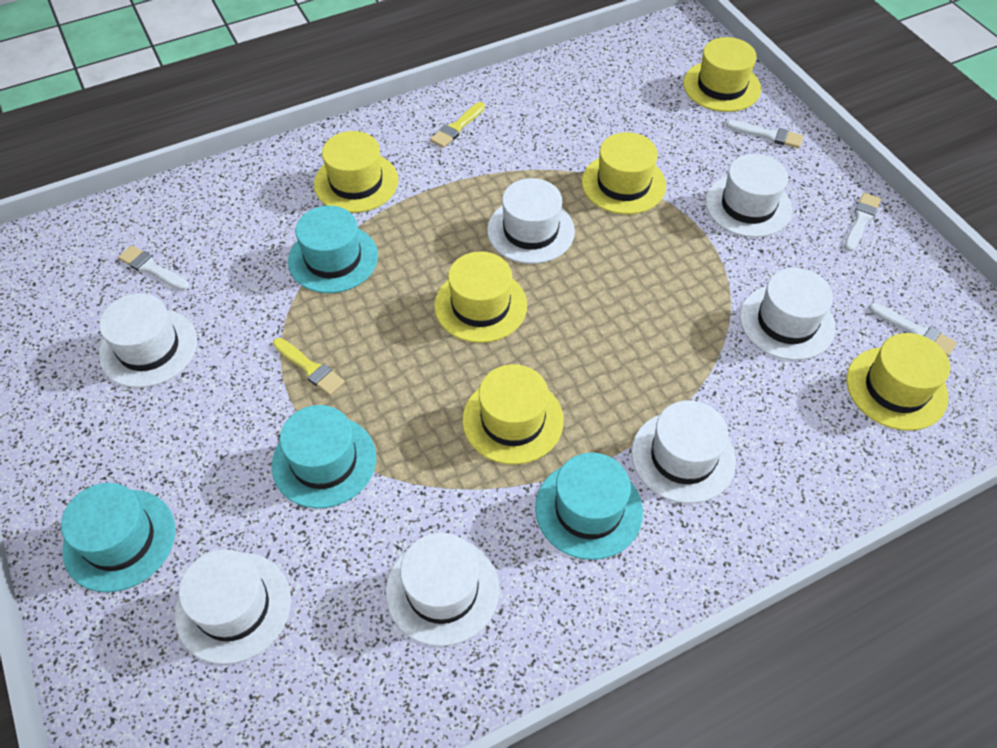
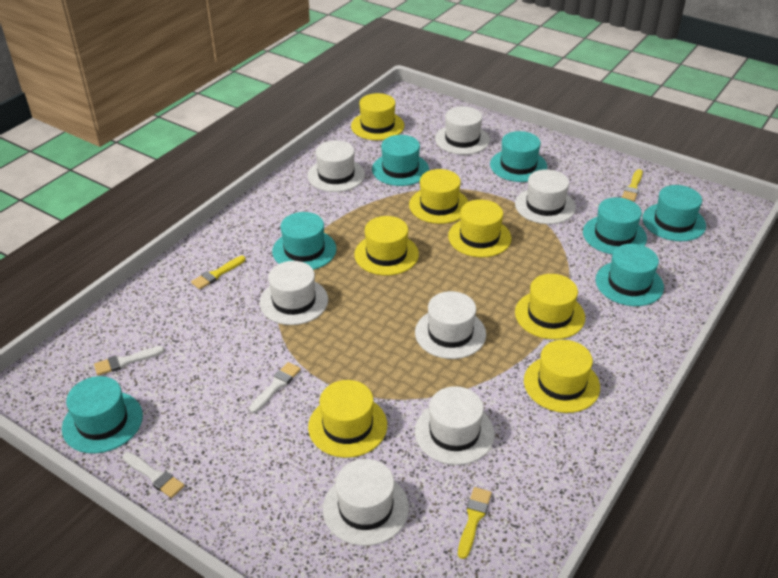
turquoise hat: 4 -> 7
white brush: 4 -> 3
yellow brush: 2 -> 3
yellow hat: 6 -> 7

